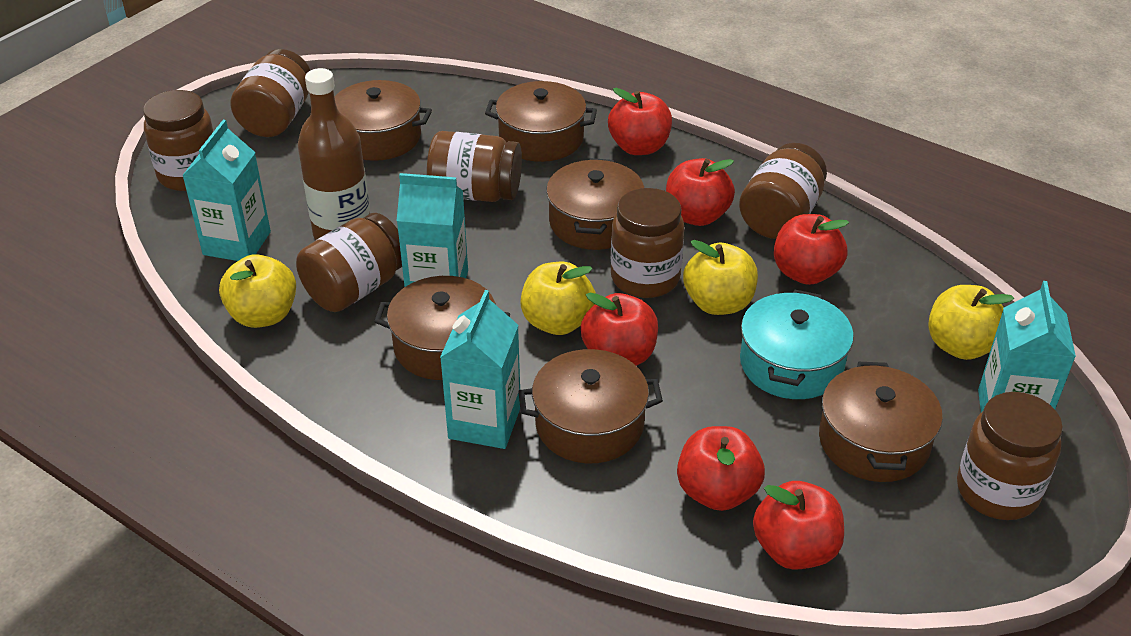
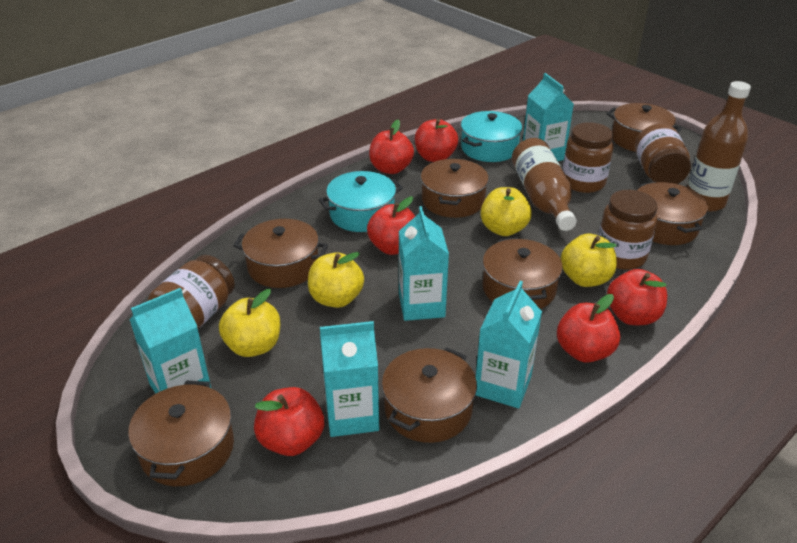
brown bottle: 1 -> 2
brown jar: 7 -> 4
brown pot: 6 -> 7
turquoise carton: 4 -> 5
turquoise pot: 1 -> 2

